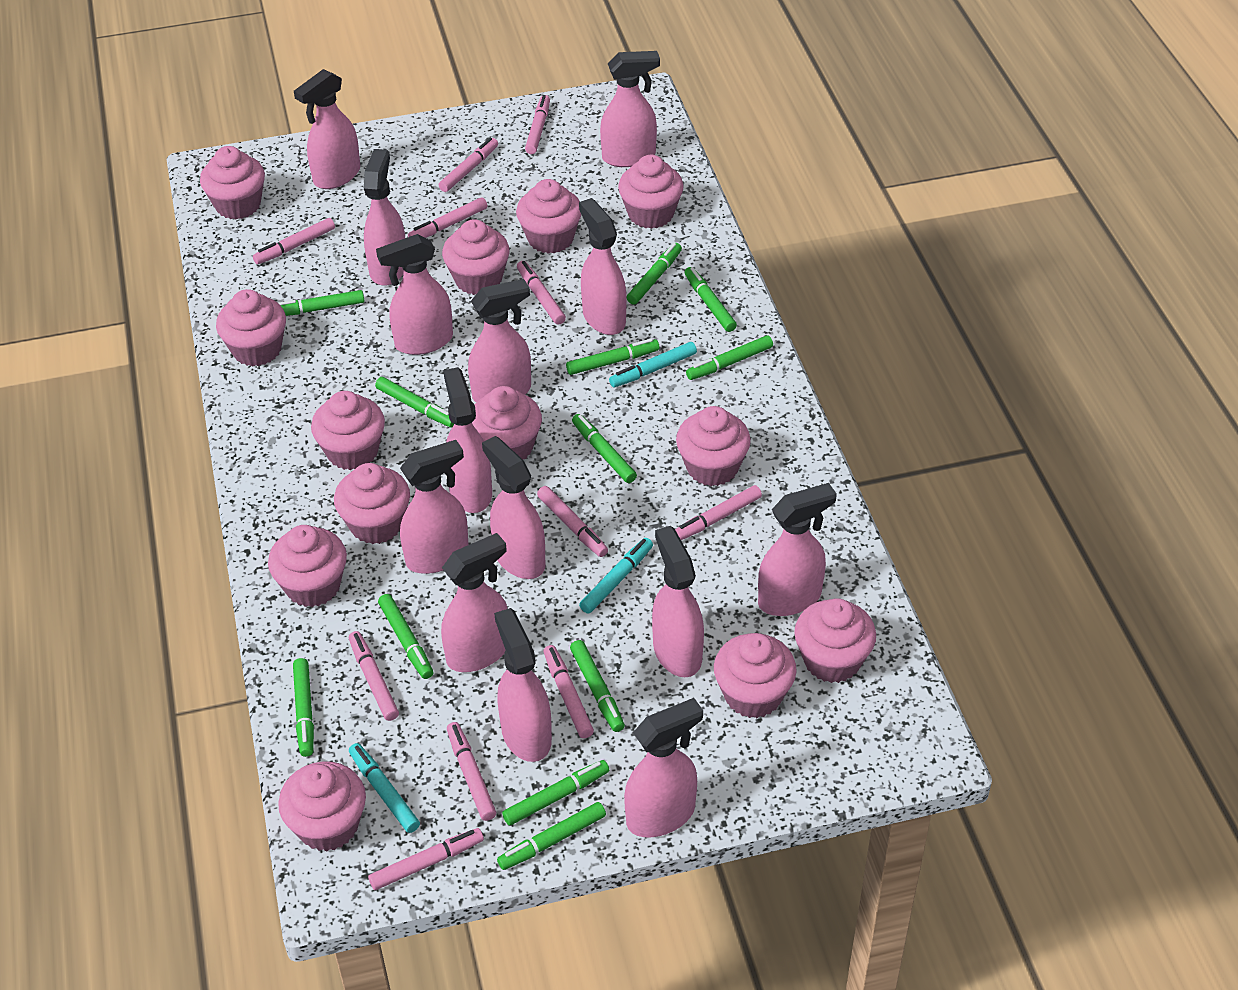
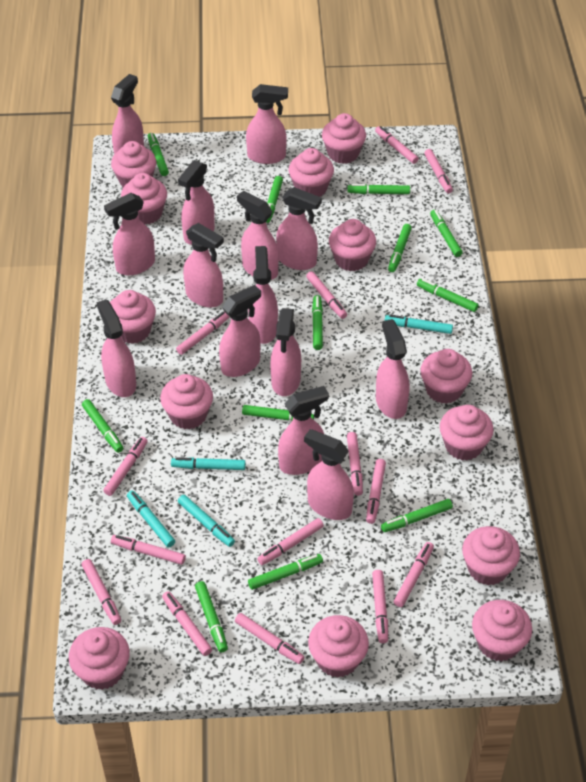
pink marker: 11 -> 14
turquoise marker: 3 -> 4

